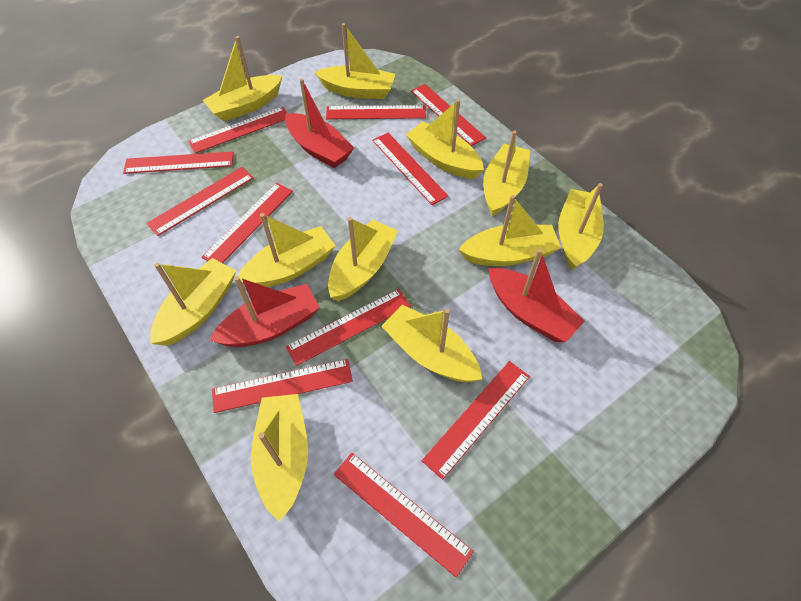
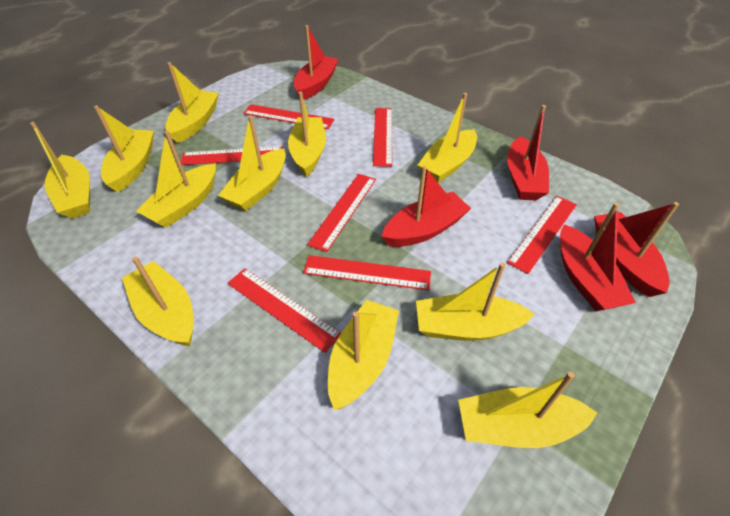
red boat: 3 -> 5
red ruler: 11 -> 7

